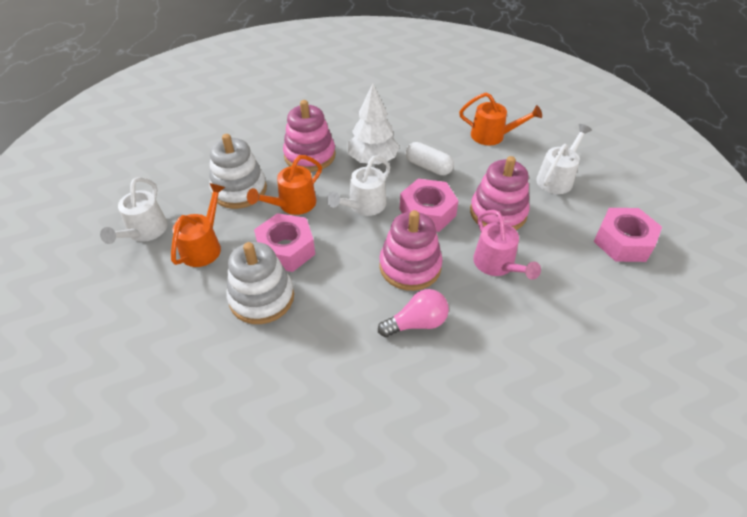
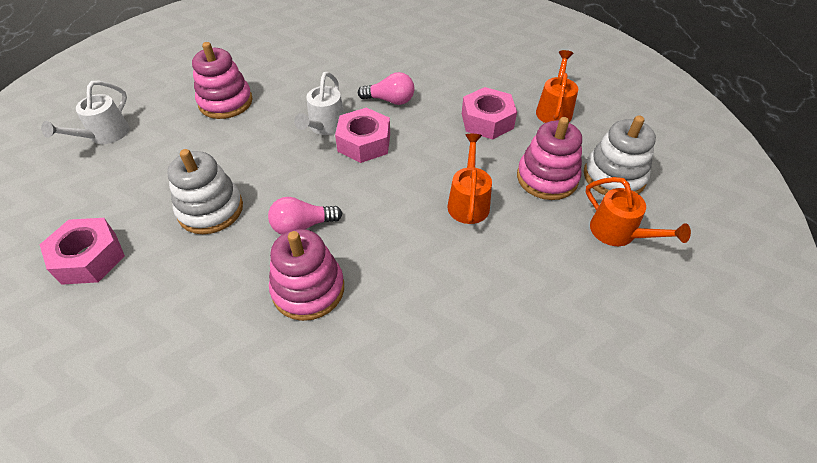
pink light bulb: 1 -> 2
pink watering can: 1 -> 0
white capsule: 1 -> 0
white tree: 1 -> 0
white watering can: 3 -> 2

